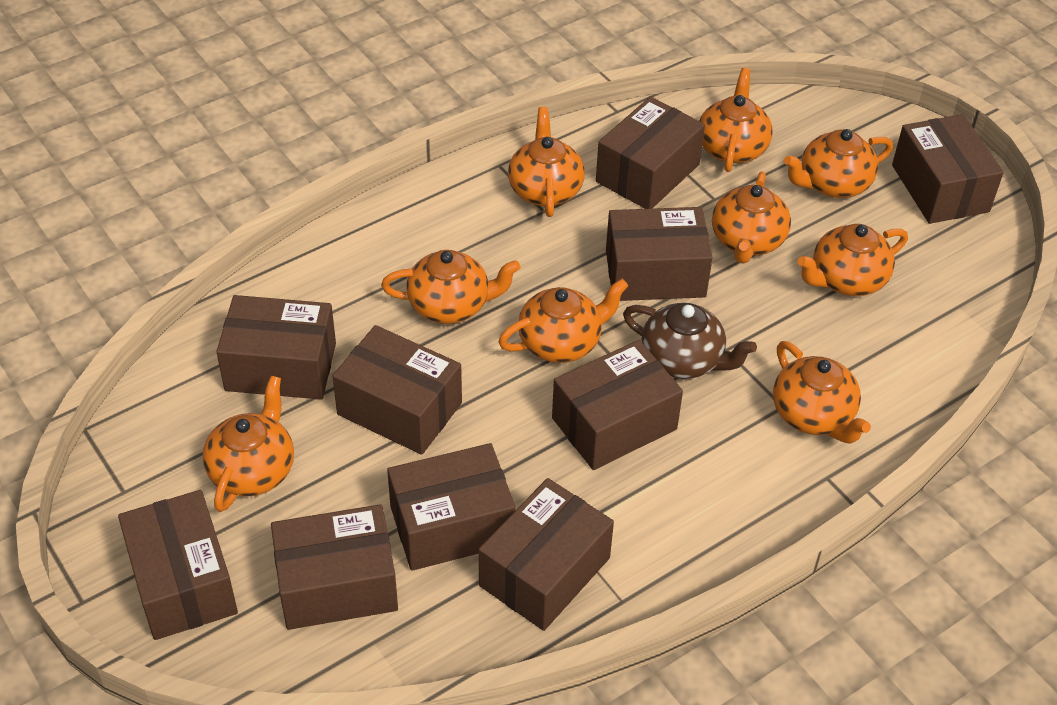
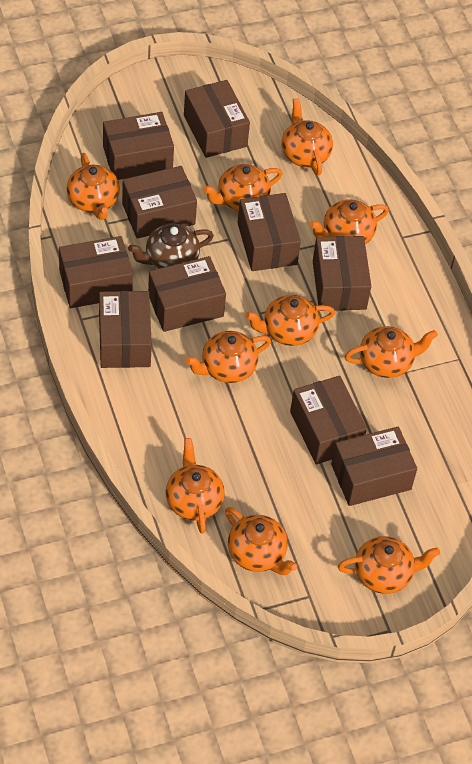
orange teapot: 9 -> 10

